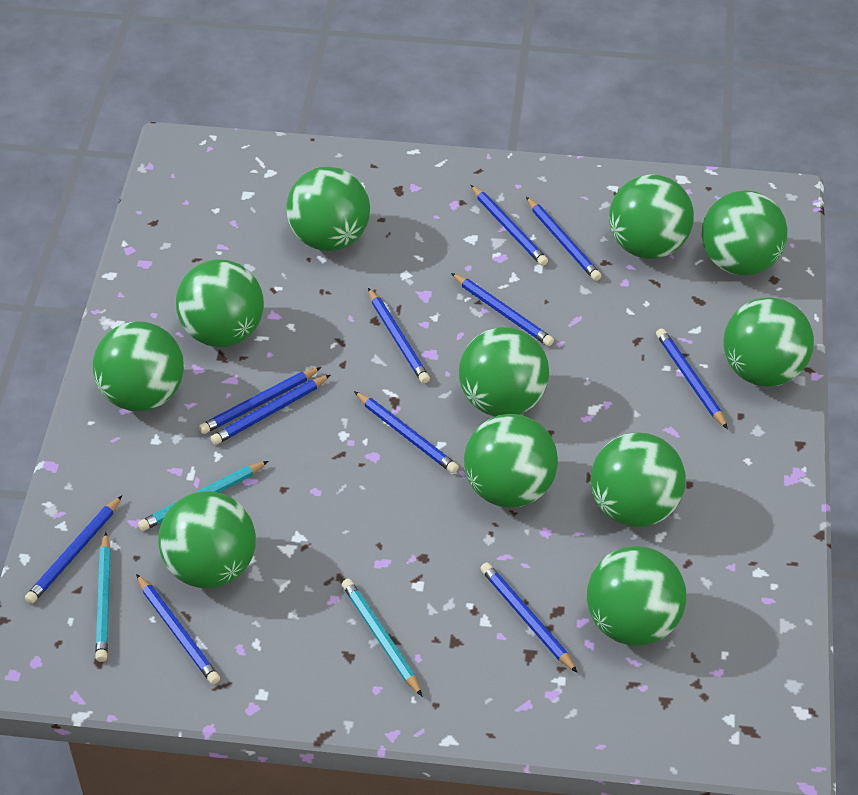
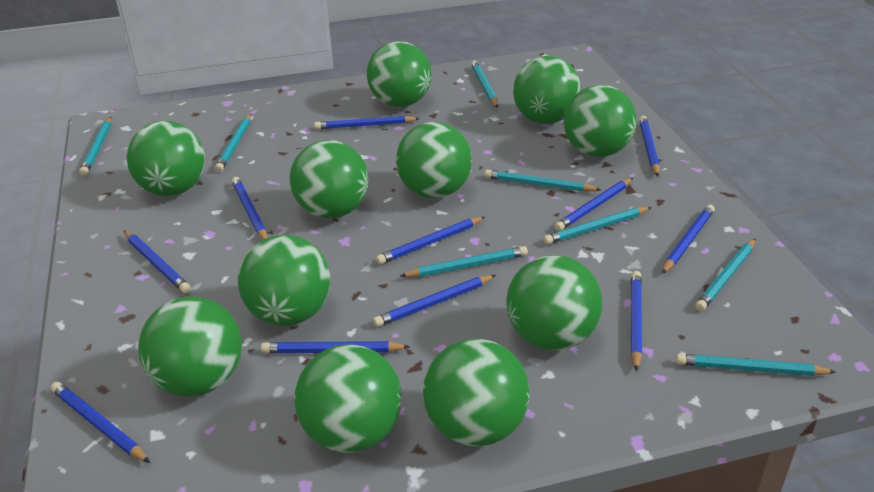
turquoise pencil: 3 -> 8

